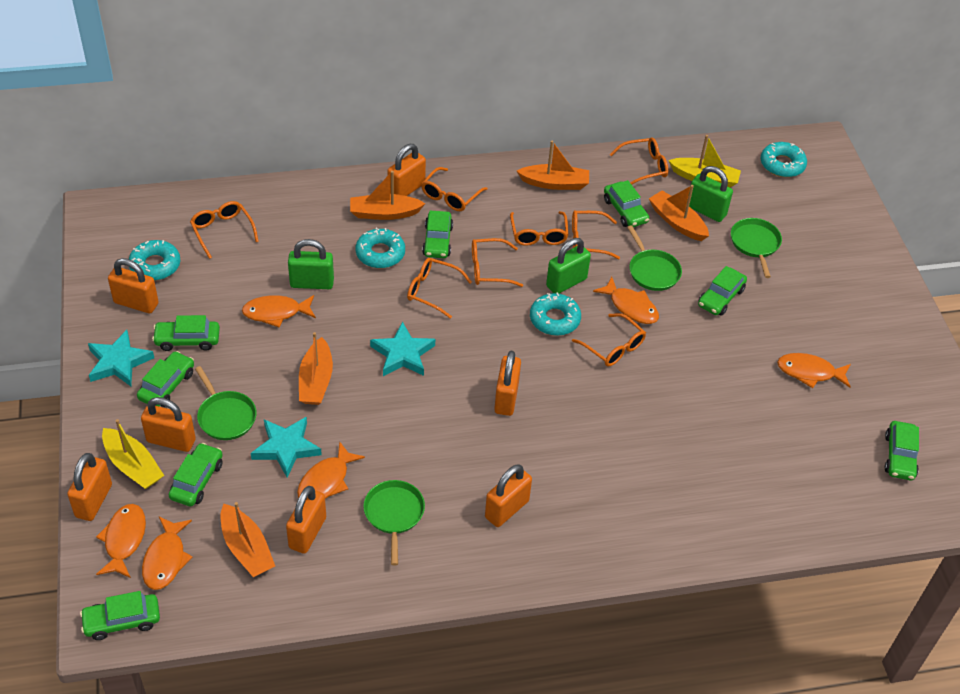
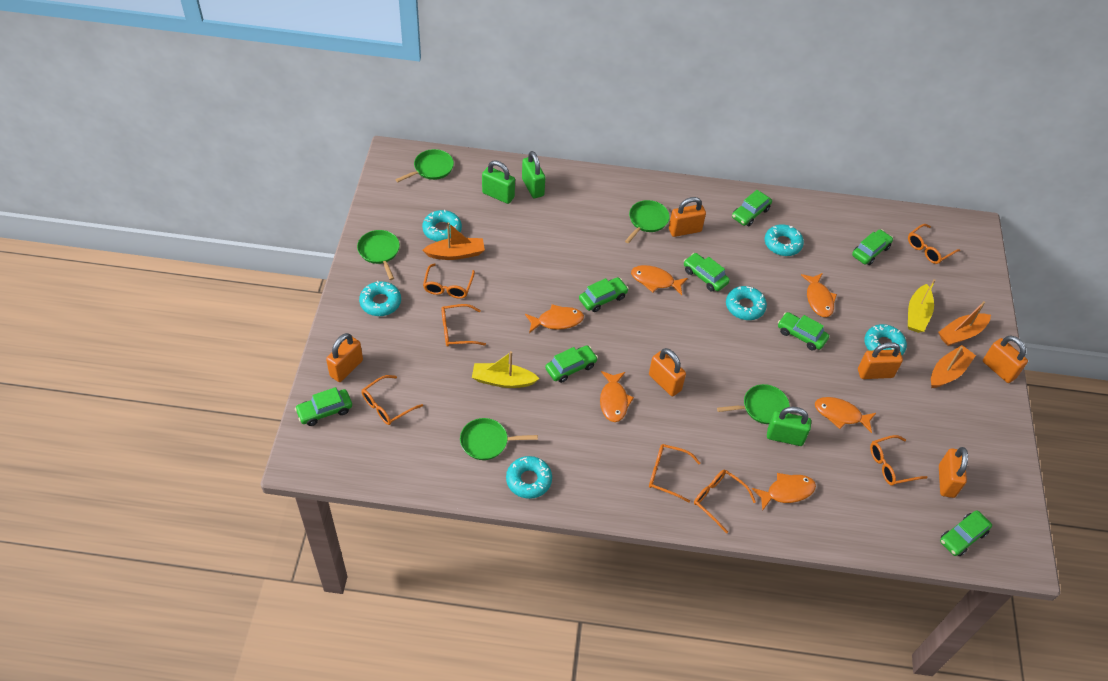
green pan: 4 -> 5
orange boat: 5 -> 3
orange glasses: 8 -> 7
orange padlock: 7 -> 6
turquoise donut: 4 -> 6
turquoise star: 3 -> 0

